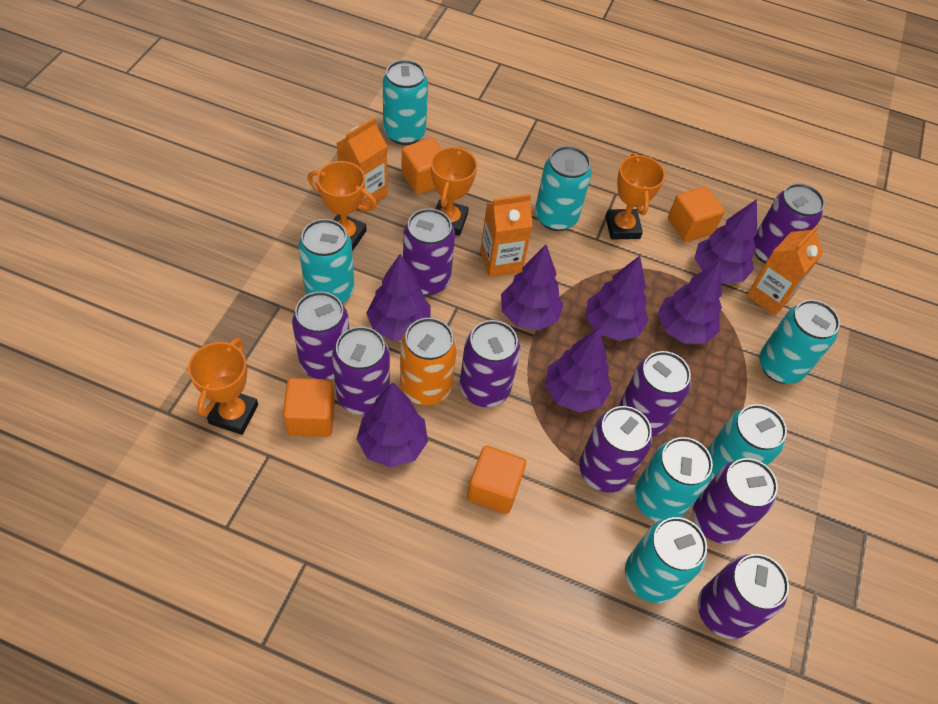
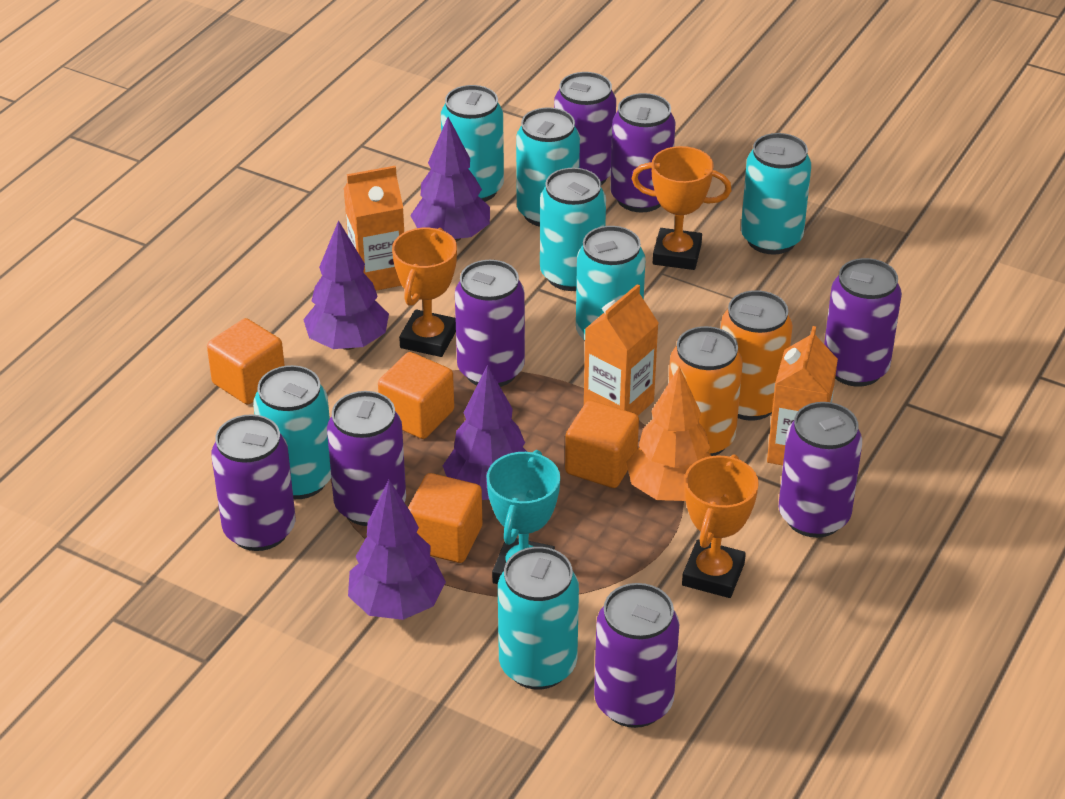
orange can: 1 -> 2
orange tree: 0 -> 1
orange trophy: 4 -> 3
purple can: 9 -> 8
purple tree: 7 -> 4
turquoise trophy: 0 -> 1

